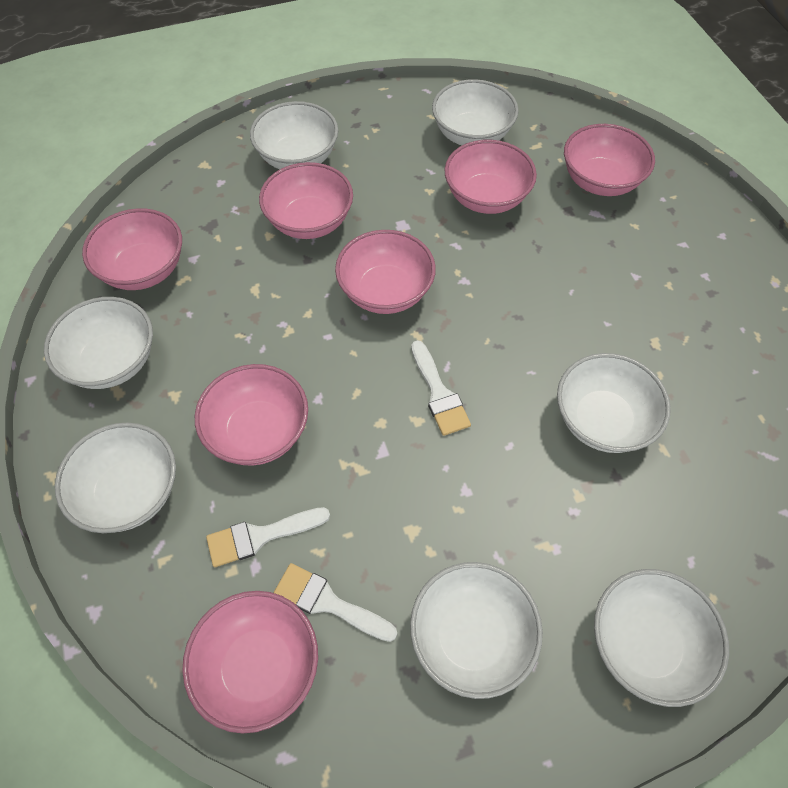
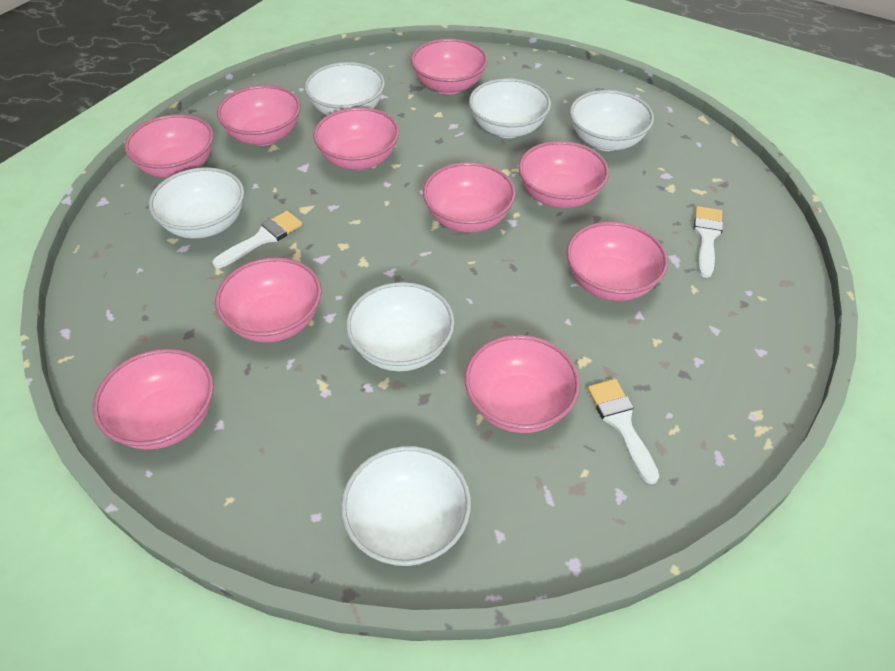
pink bowl: 7 -> 10
white bowl: 7 -> 6

